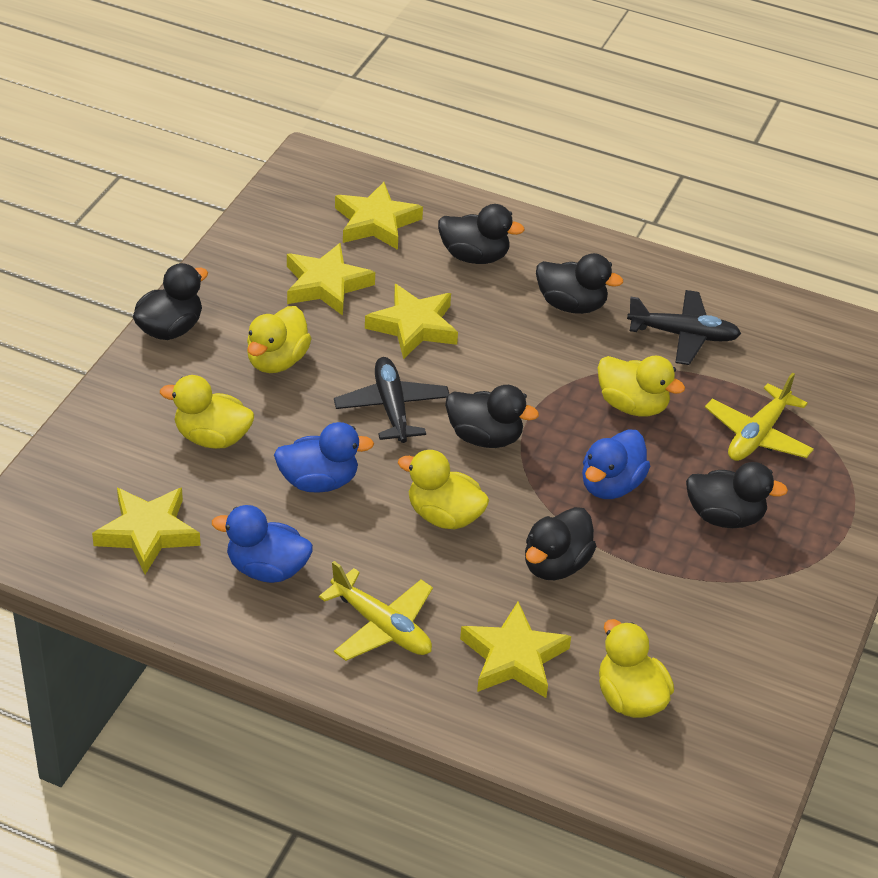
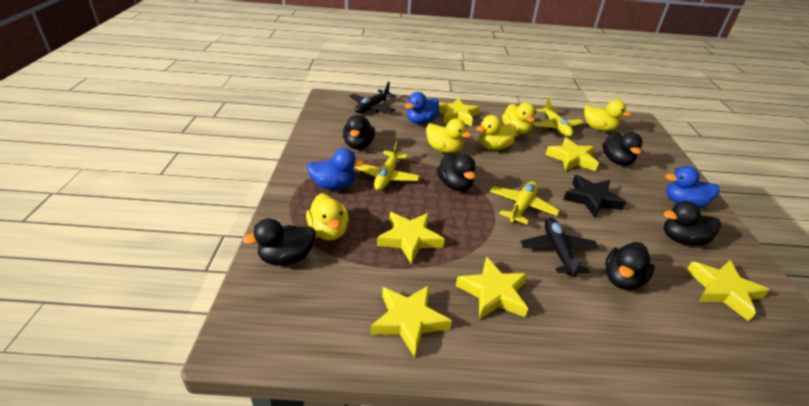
black star: 0 -> 1
yellow plane: 2 -> 3
yellow star: 5 -> 6

